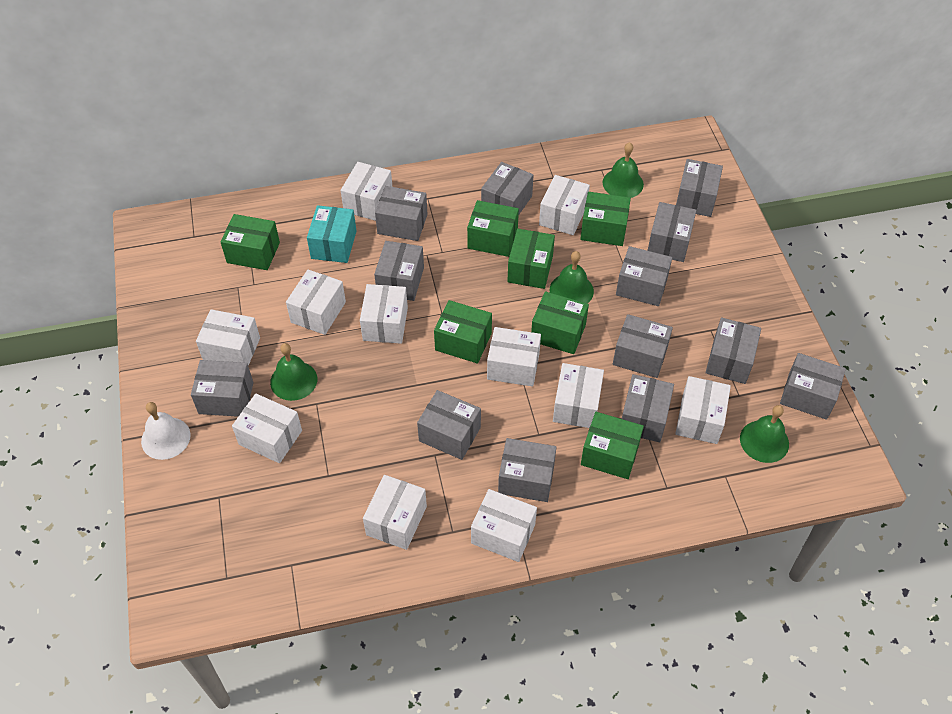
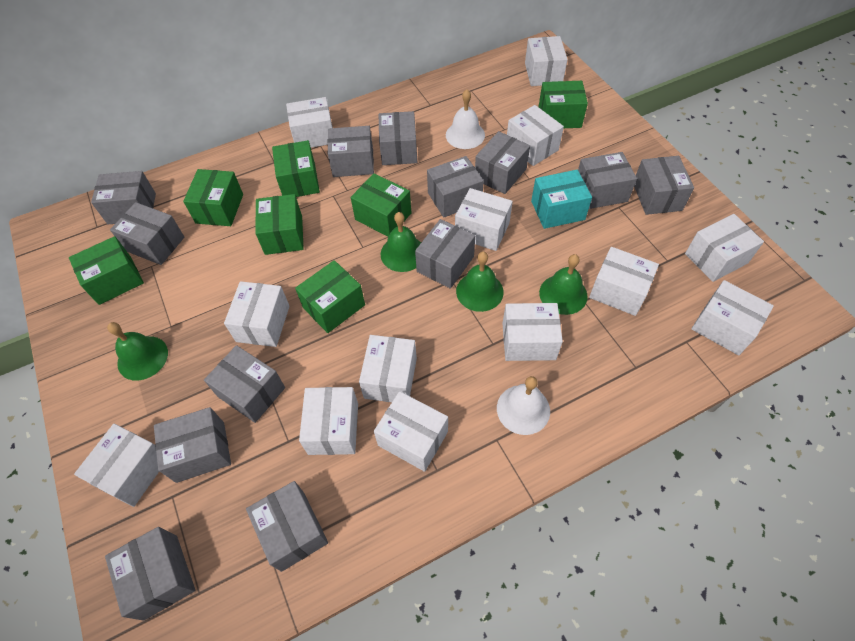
white bell: 1 -> 2
white box: 11 -> 13

